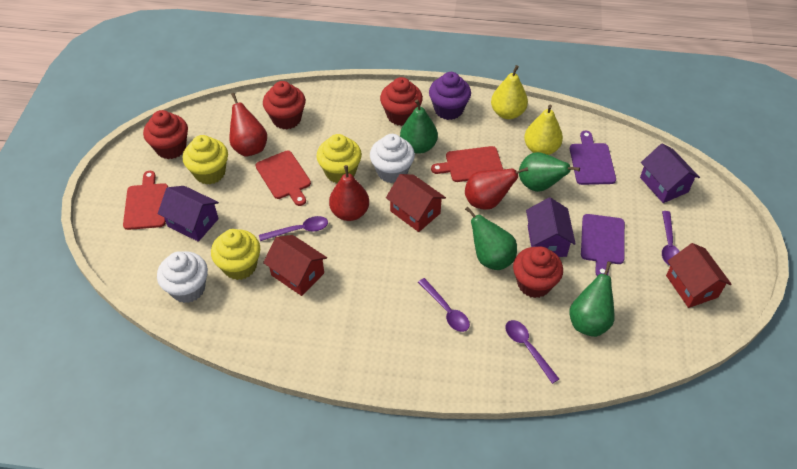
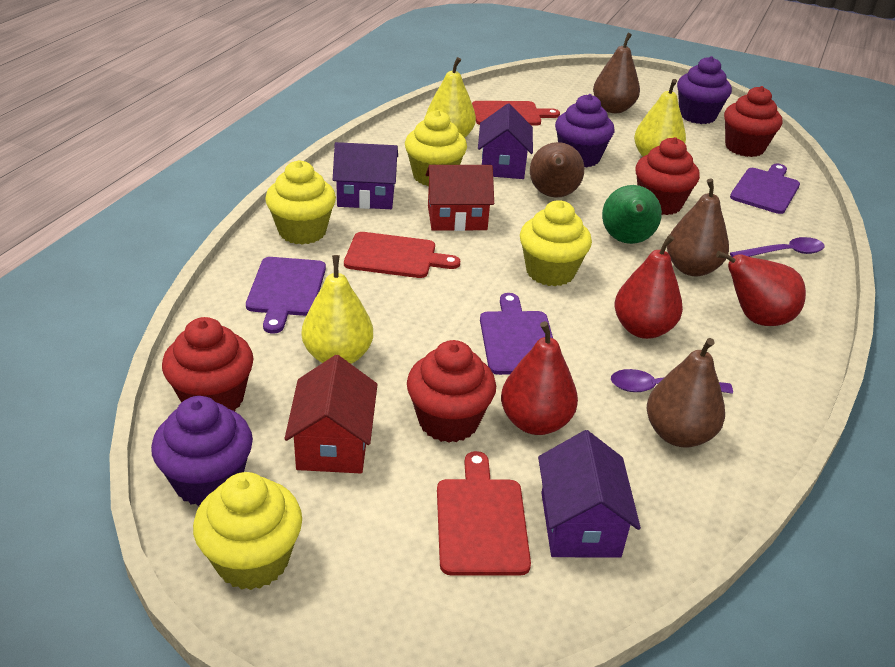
brown pear: 0 -> 4
green pear: 4 -> 1
purple cupcake: 1 -> 3
purple cutting board: 2 -> 3
purple spoon: 4 -> 2
red house: 3 -> 2
white cupcake: 2 -> 0
yellow cupcake: 3 -> 4
yellow pear: 2 -> 3

